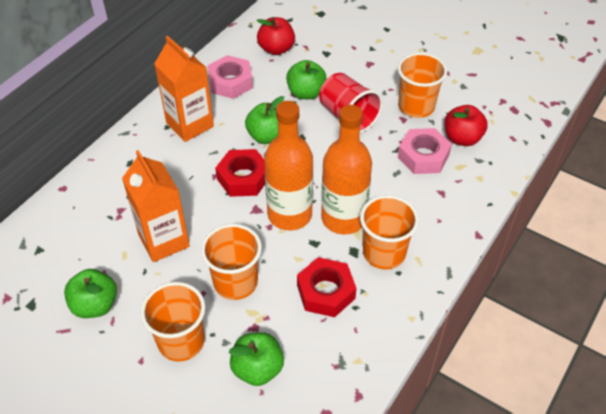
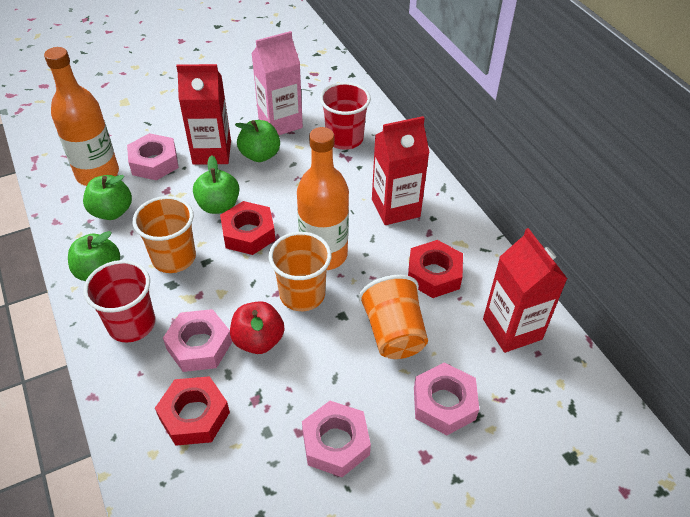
orange carton: 2 -> 0
orange cup: 4 -> 3
pink carton: 0 -> 1
pink nut: 2 -> 4
red apple: 2 -> 1
red carton: 0 -> 3
red cup: 1 -> 2
red nut: 2 -> 3

